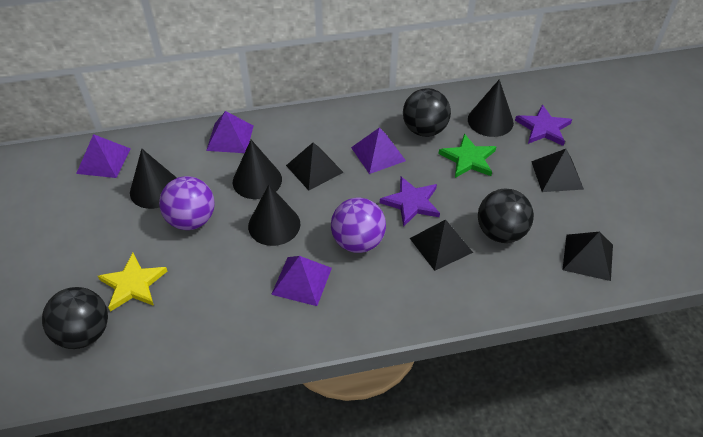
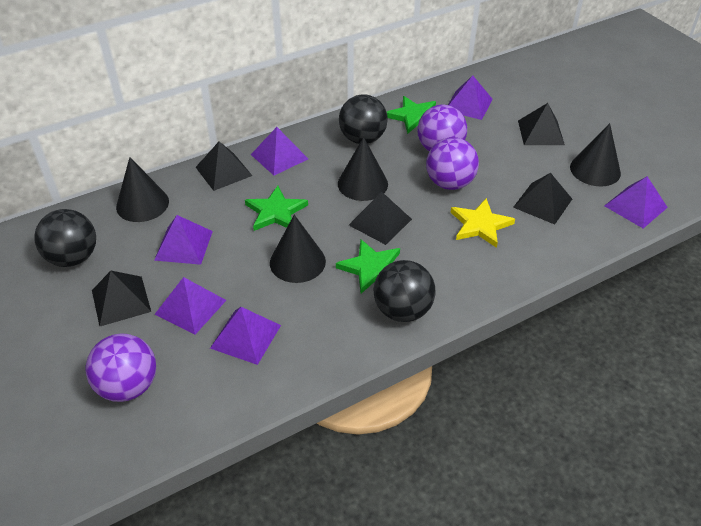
black pyramid: 4 -> 5
green star: 1 -> 3
purple ball: 2 -> 3
purple pyramid: 4 -> 6
purple star: 2 -> 0

